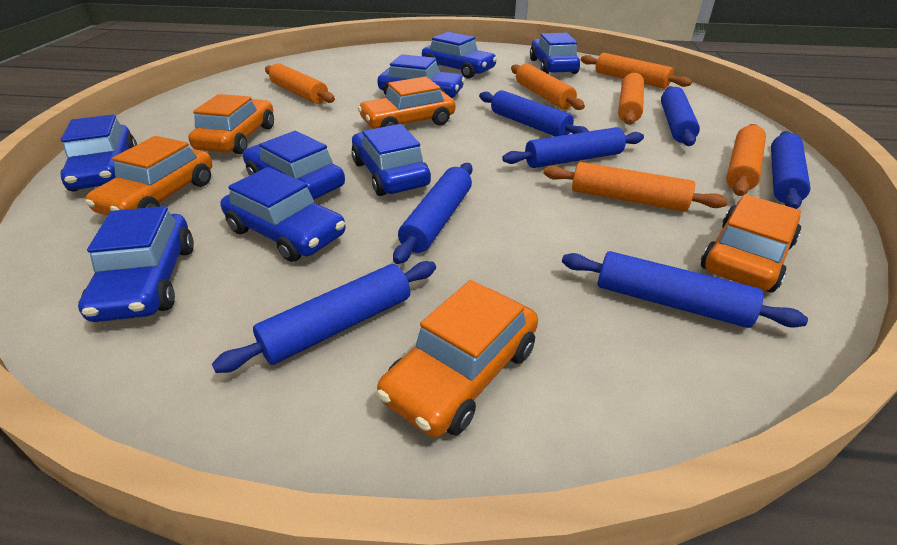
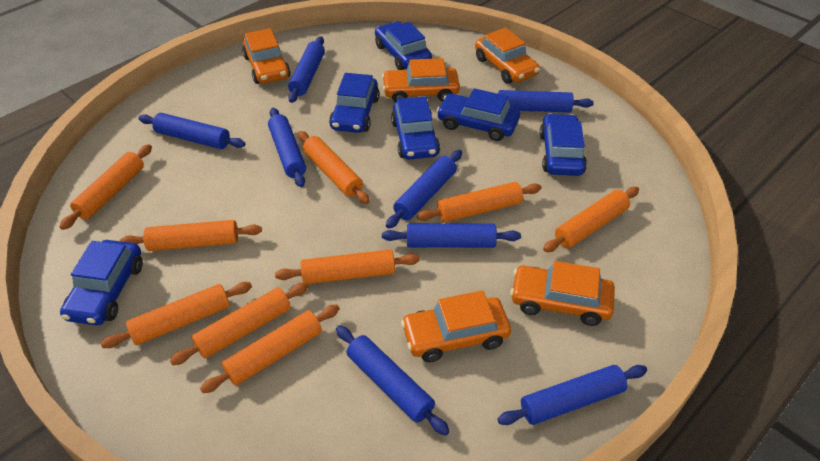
blue car: 8 -> 6
blue rolling pin: 7 -> 8
orange rolling pin: 6 -> 9

